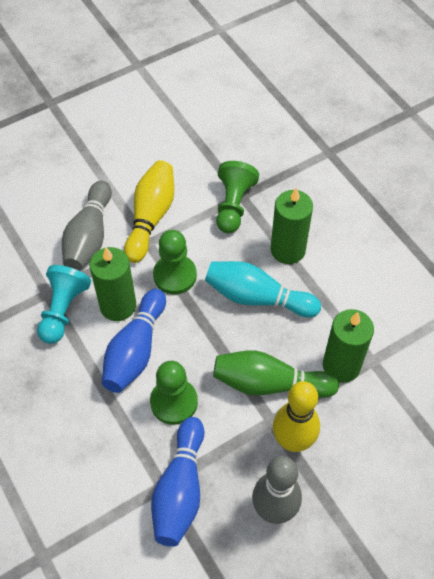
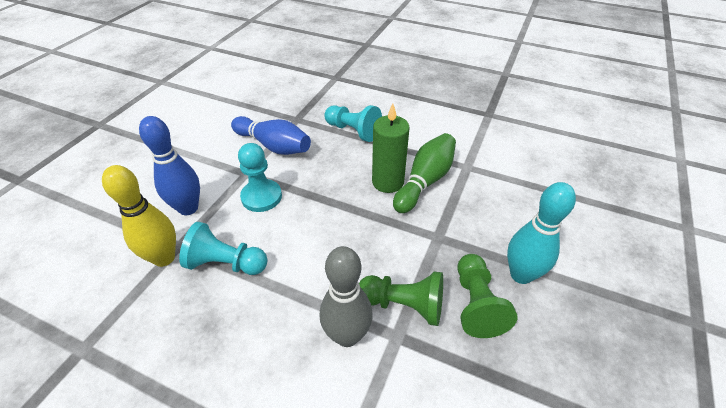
green candle: 3 -> 1
green pawn: 3 -> 2
grey bowling pin: 2 -> 1
turquoise pawn: 1 -> 3
yellow bowling pin: 2 -> 1

